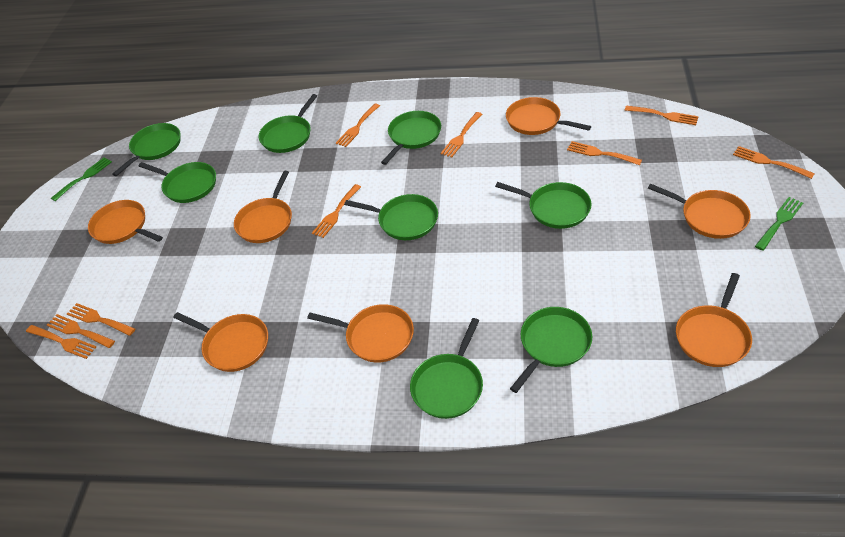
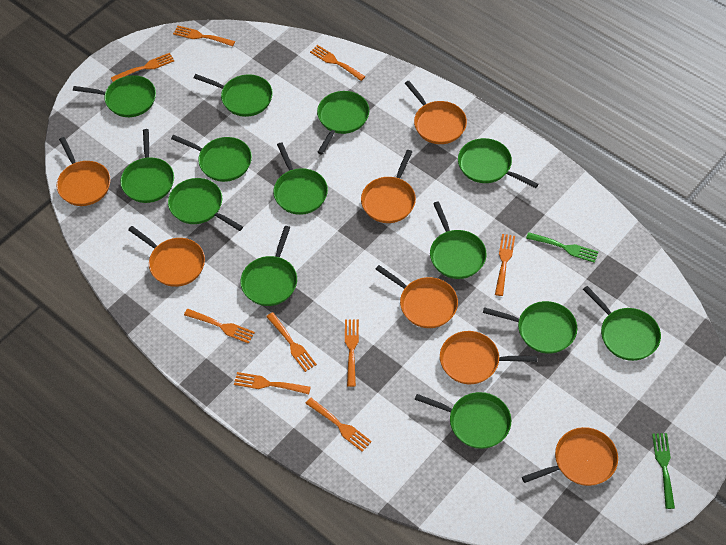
green pan: 8 -> 13

